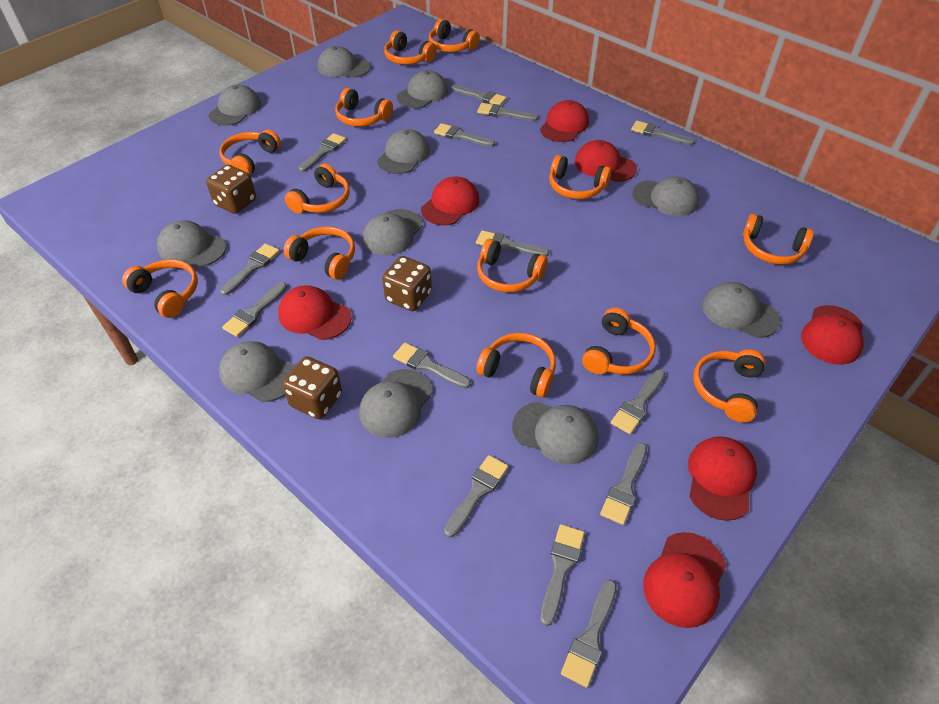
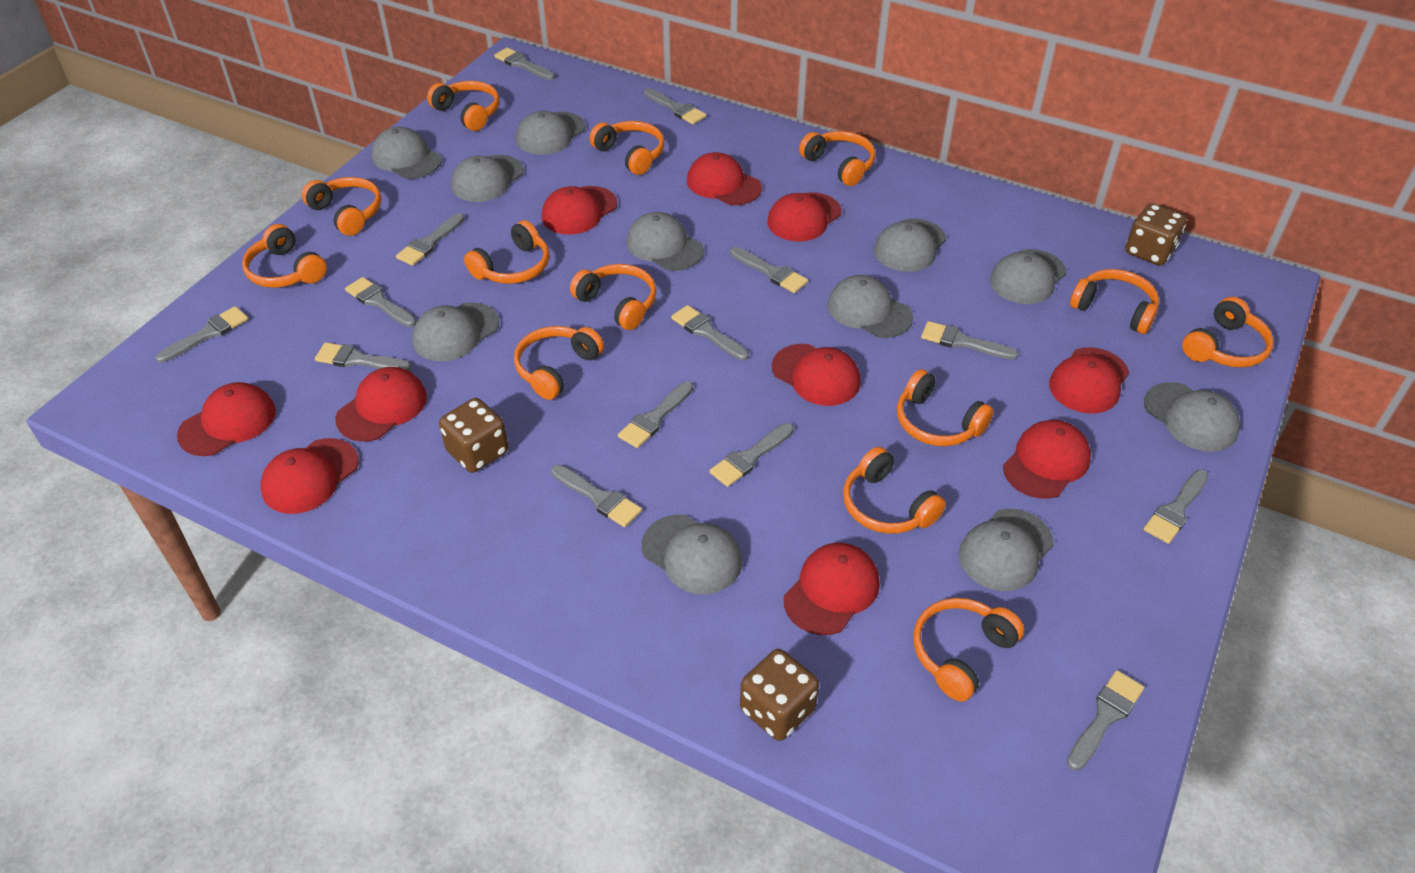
red cap: 7 -> 10

